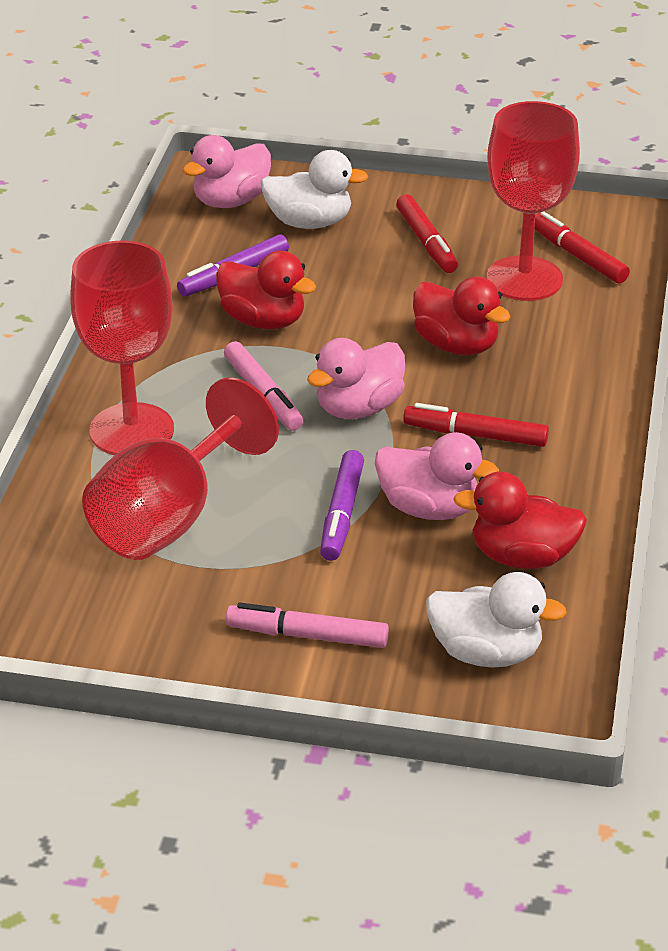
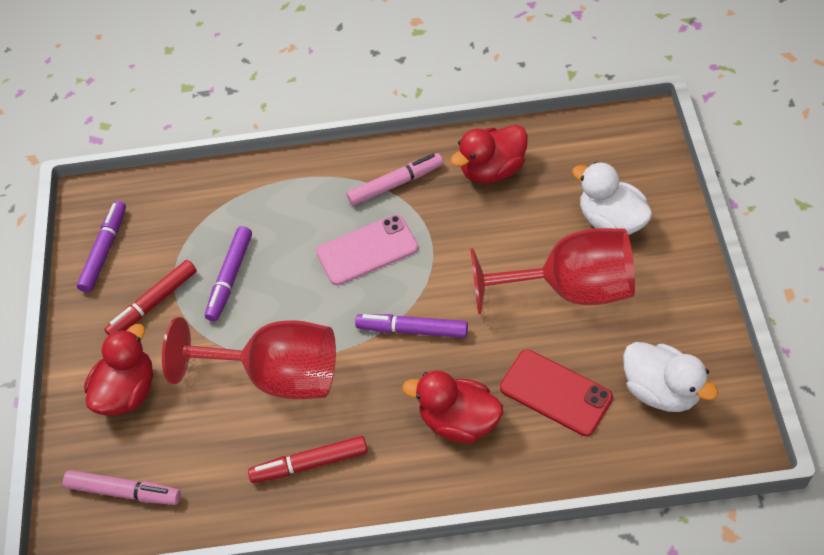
pink duck: 3 -> 0
pink phone: 0 -> 1
purple marker: 2 -> 3
red goblet: 3 -> 2
red marker: 3 -> 2
red phone: 0 -> 1

